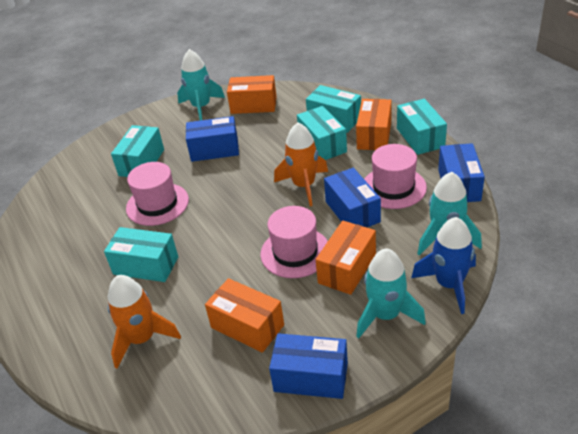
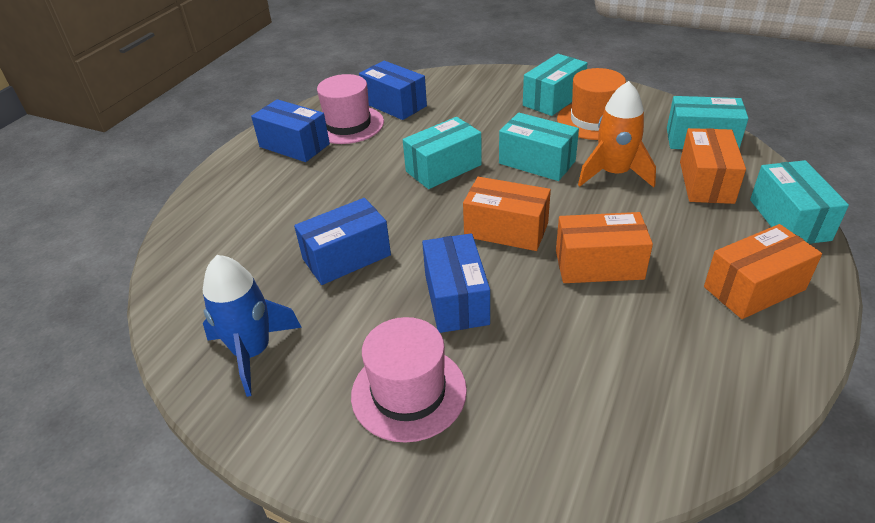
orange hat: 0 -> 1
orange rocket: 2 -> 1
pink hat: 3 -> 2
turquoise rocket: 3 -> 0

